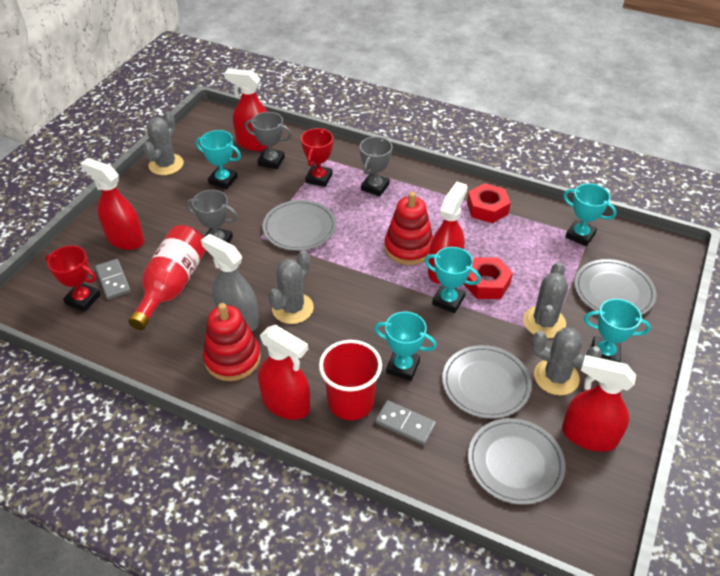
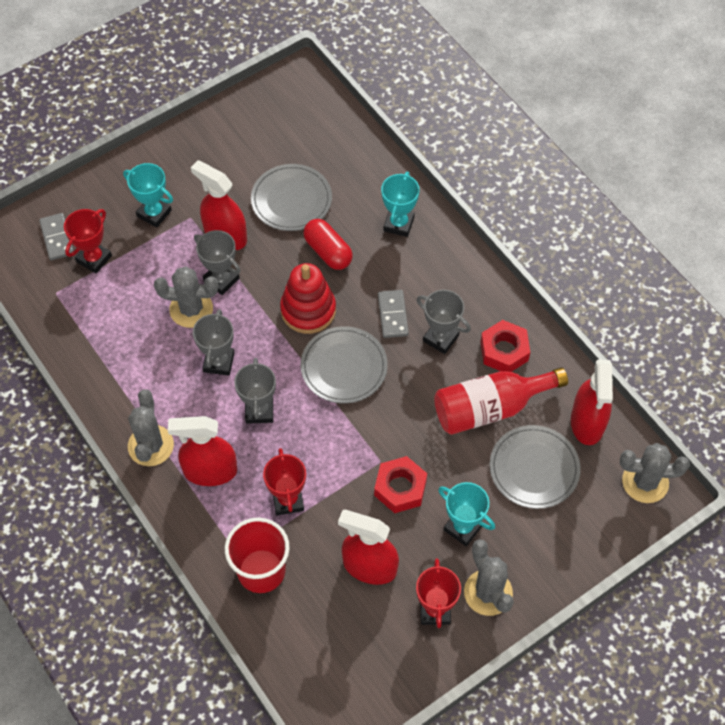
grey plate: 4 -> 3
grey spray bottle: 1 -> 0
grey trophy: 3 -> 4
red capsule: 0 -> 1
red spray bottle: 5 -> 4
red stacking toy: 2 -> 1
red trophy: 2 -> 3
turquoise trophy: 5 -> 3

